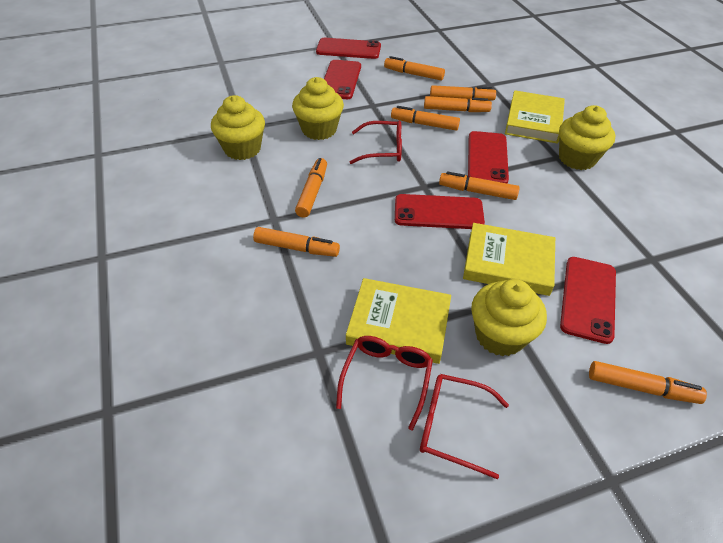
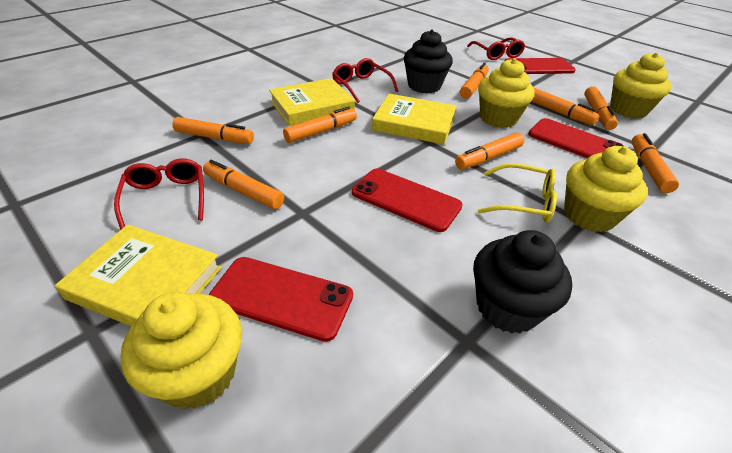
black cupcake: 0 -> 2
red phone: 5 -> 4
yellow glasses: 0 -> 1

